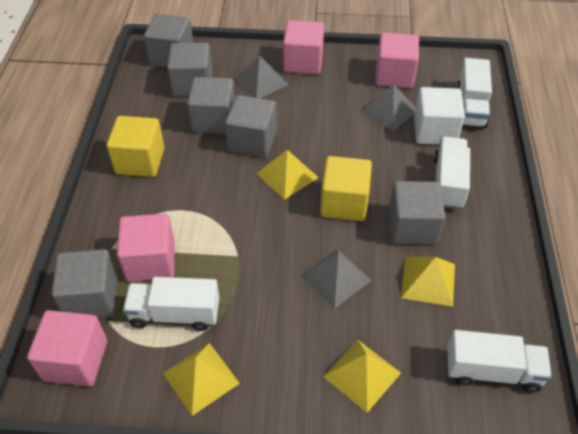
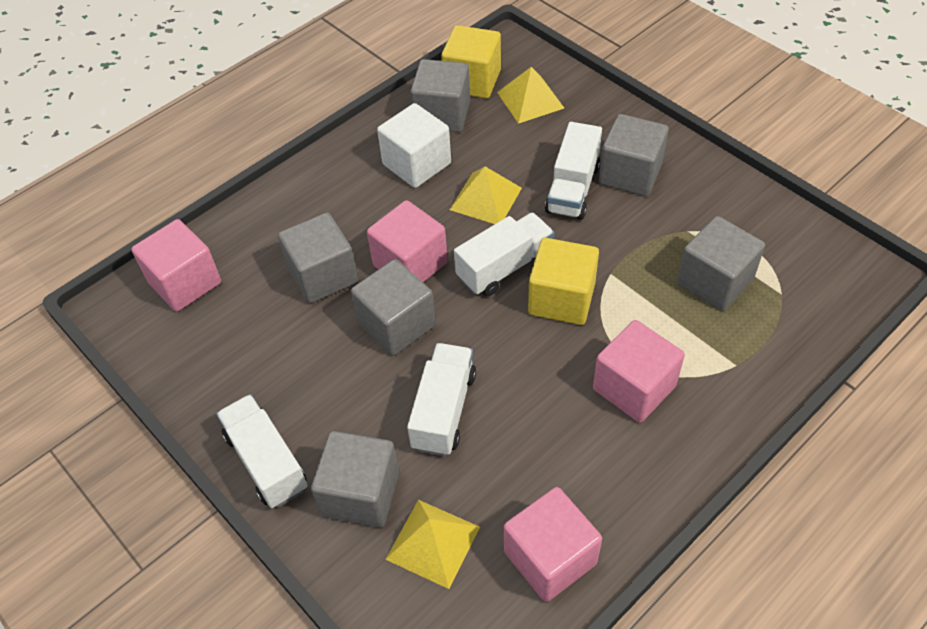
grey pyramid: 3 -> 0
yellow pyramid: 4 -> 3

